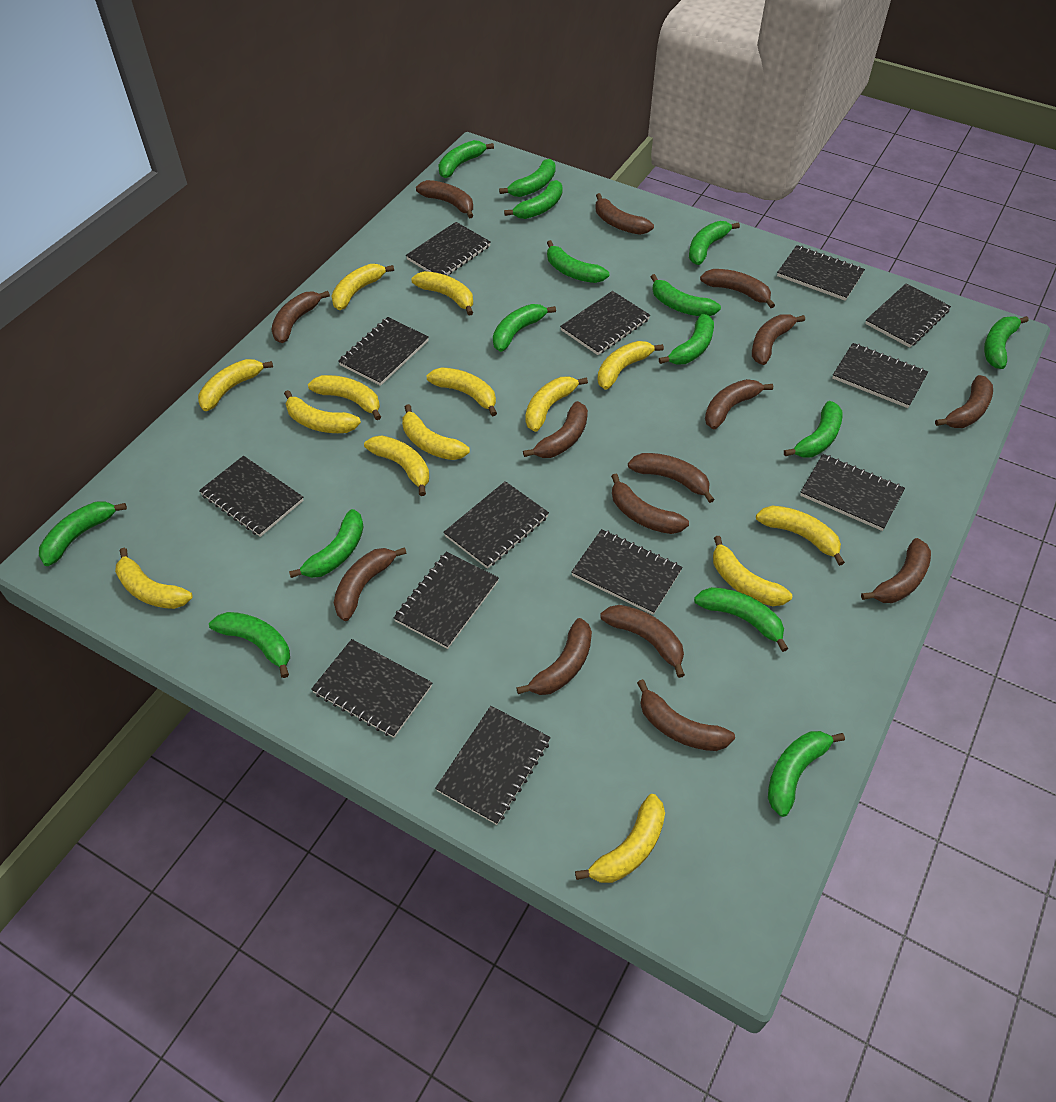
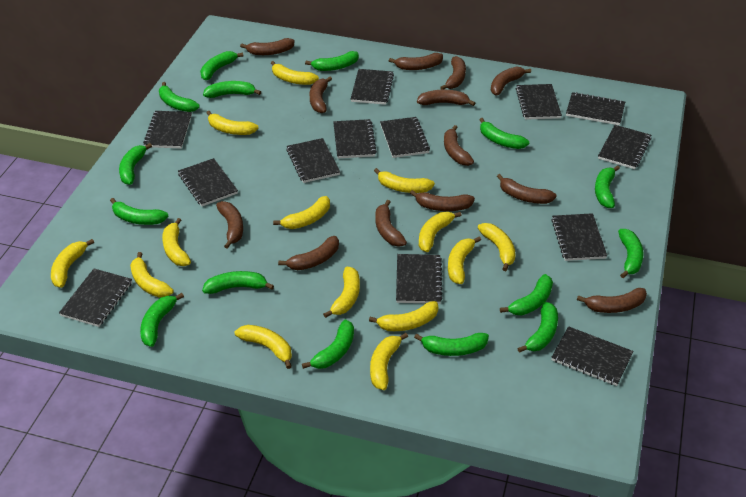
brown banana: 15 -> 13

